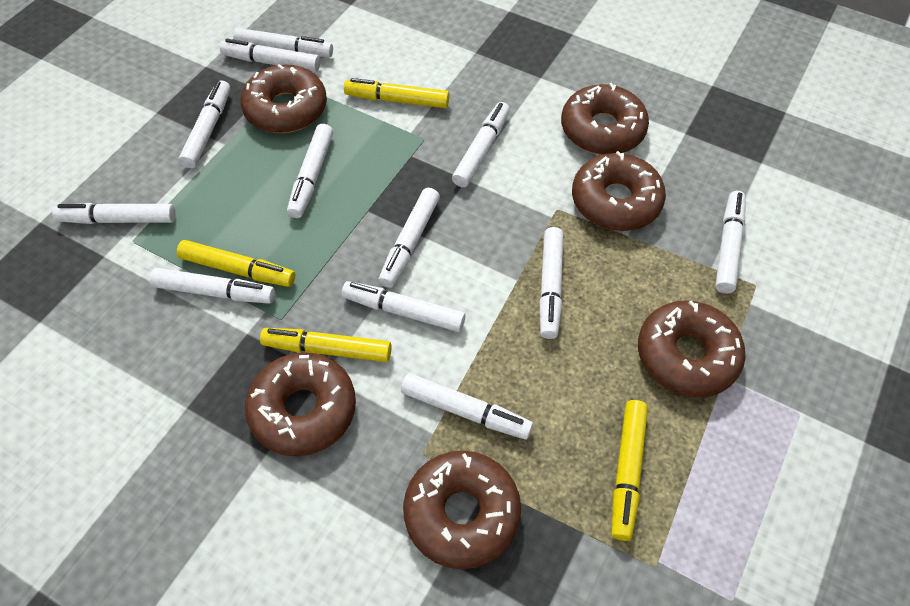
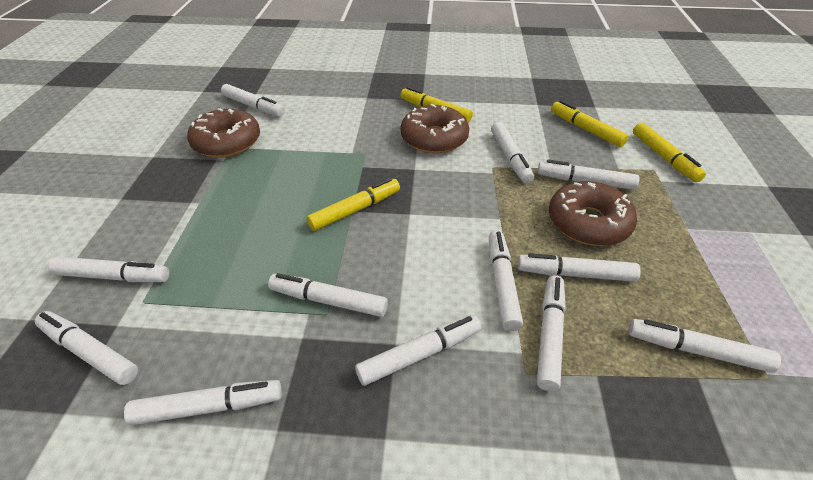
brown donut: 6 -> 3

